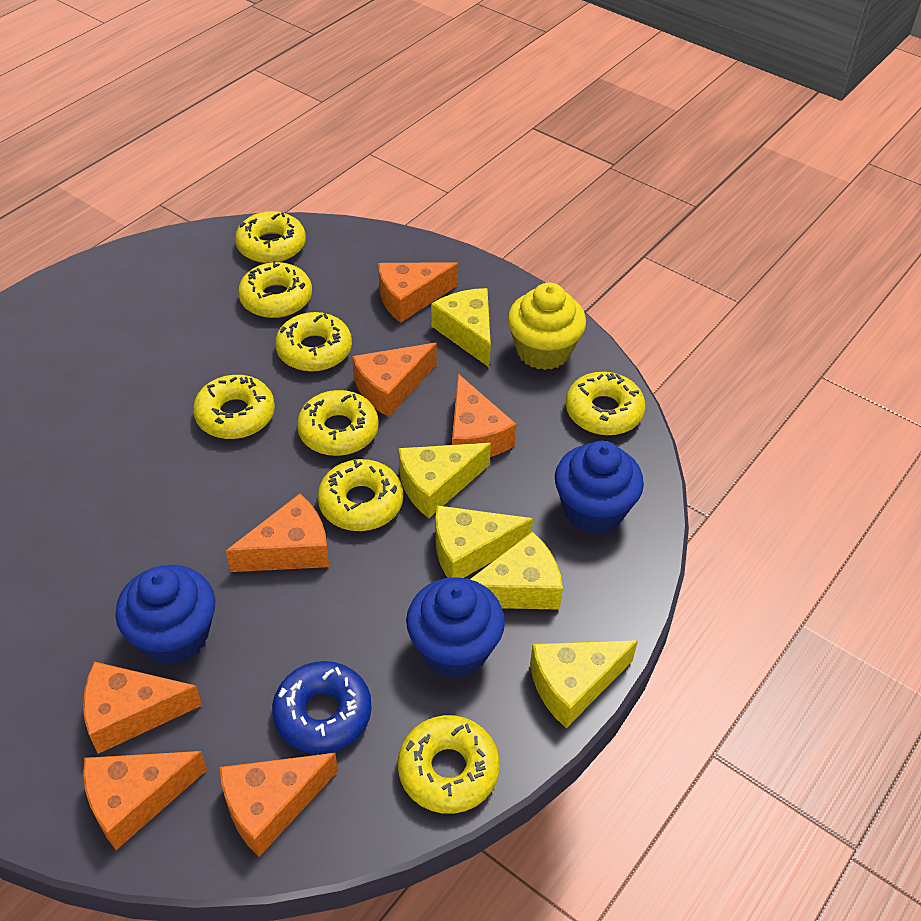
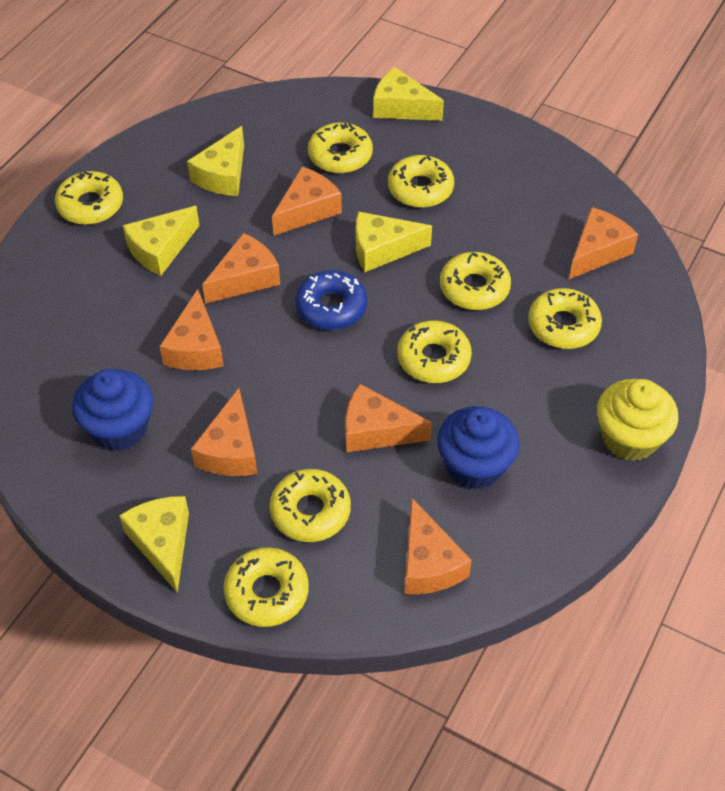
blue cupcake: 3 -> 2

